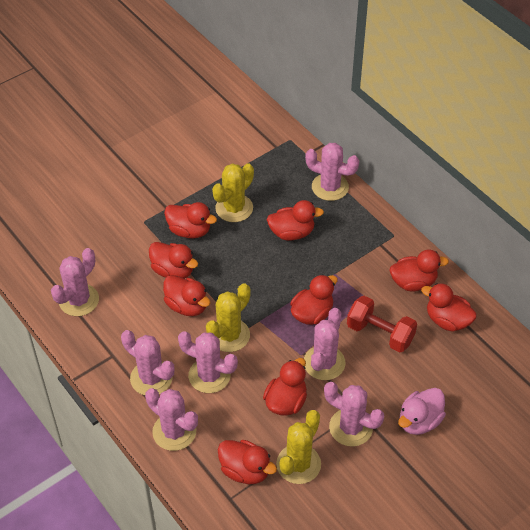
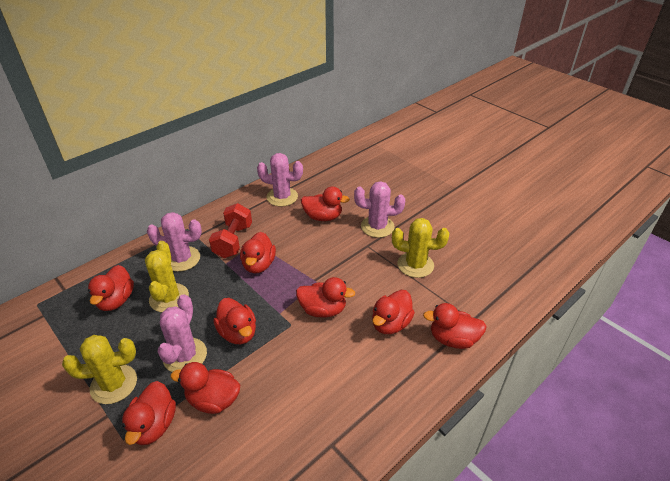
pink cactus: 7 -> 4
pink duck: 1 -> 0

